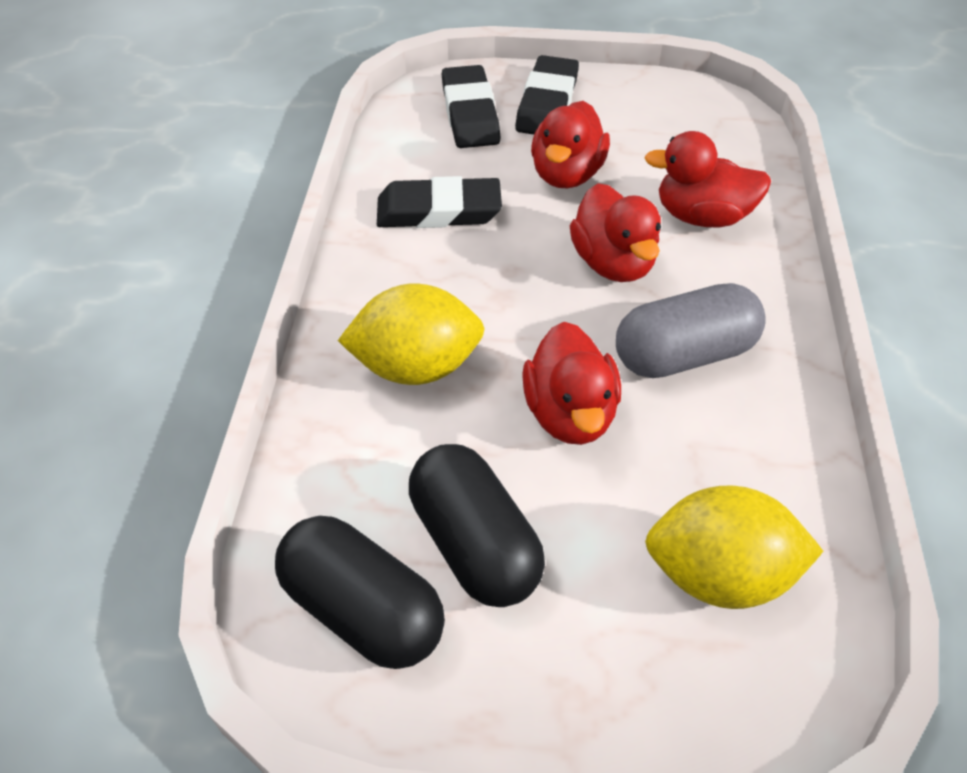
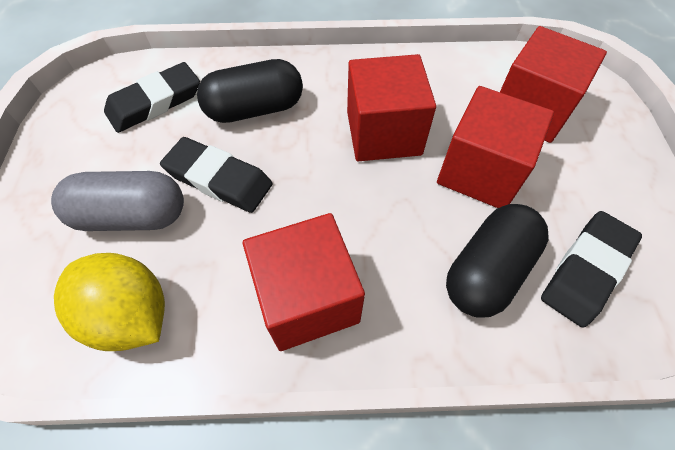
red cube: 0 -> 4
red duck: 4 -> 0
yellow lemon: 2 -> 1

